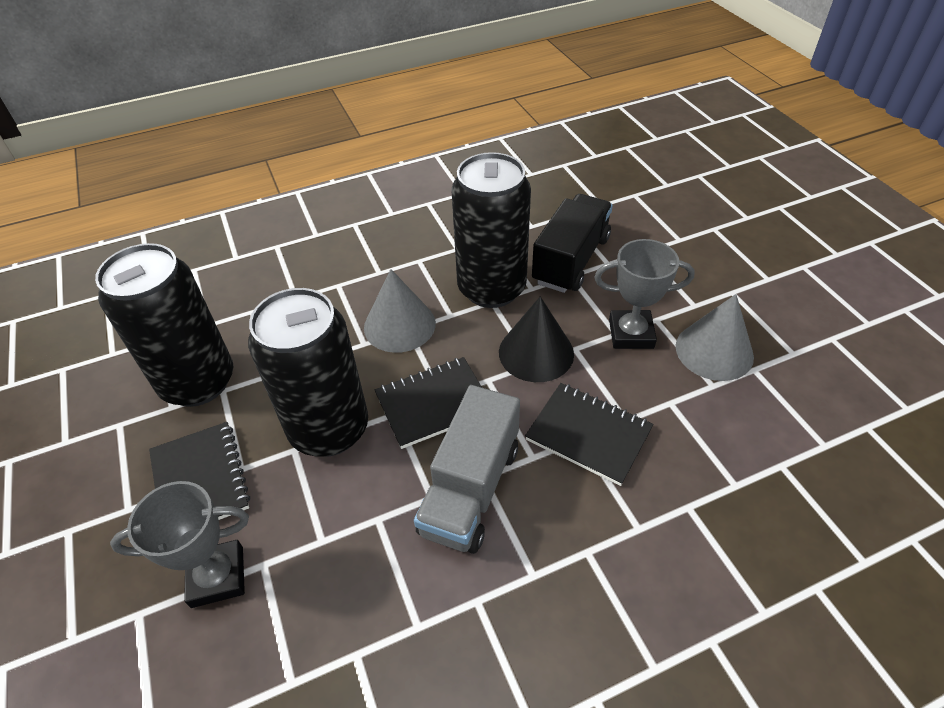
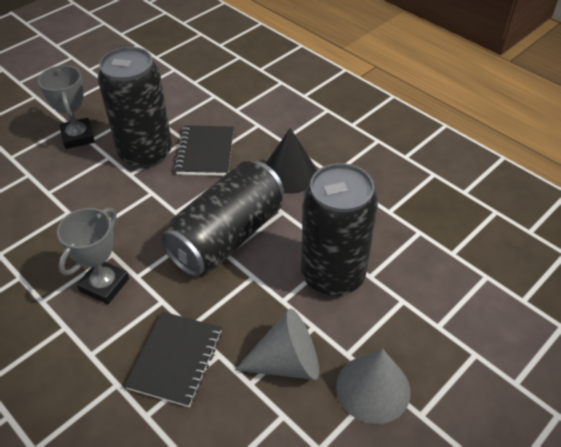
black notebook: 3 -> 2
black truck: 1 -> 0
grey truck: 1 -> 0

